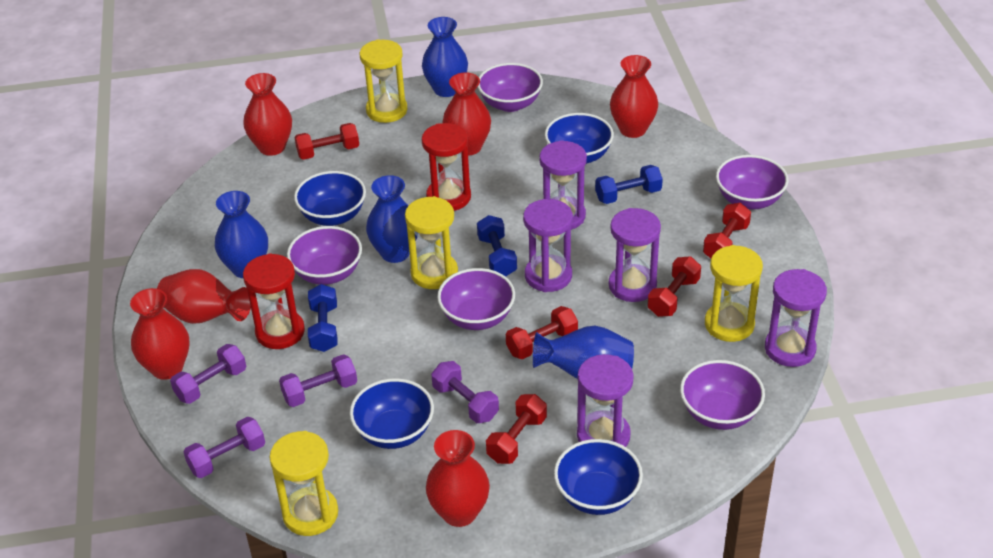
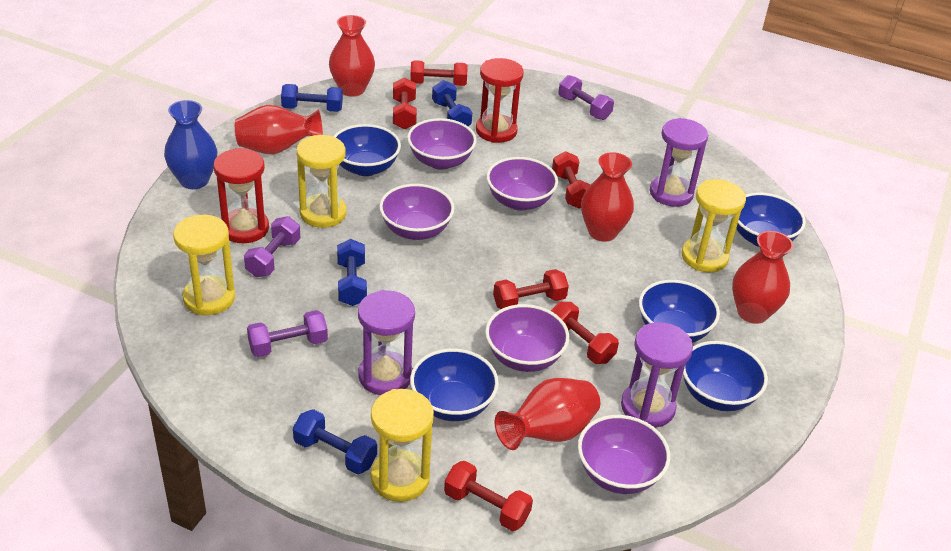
blue bowl: 4 -> 5
blue dumbbell: 3 -> 4
blue vase: 4 -> 1
purple dumbbell: 4 -> 3
purple hourglass: 5 -> 3
red dumbbell: 5 -> 6
red vase: 6 -> 5

